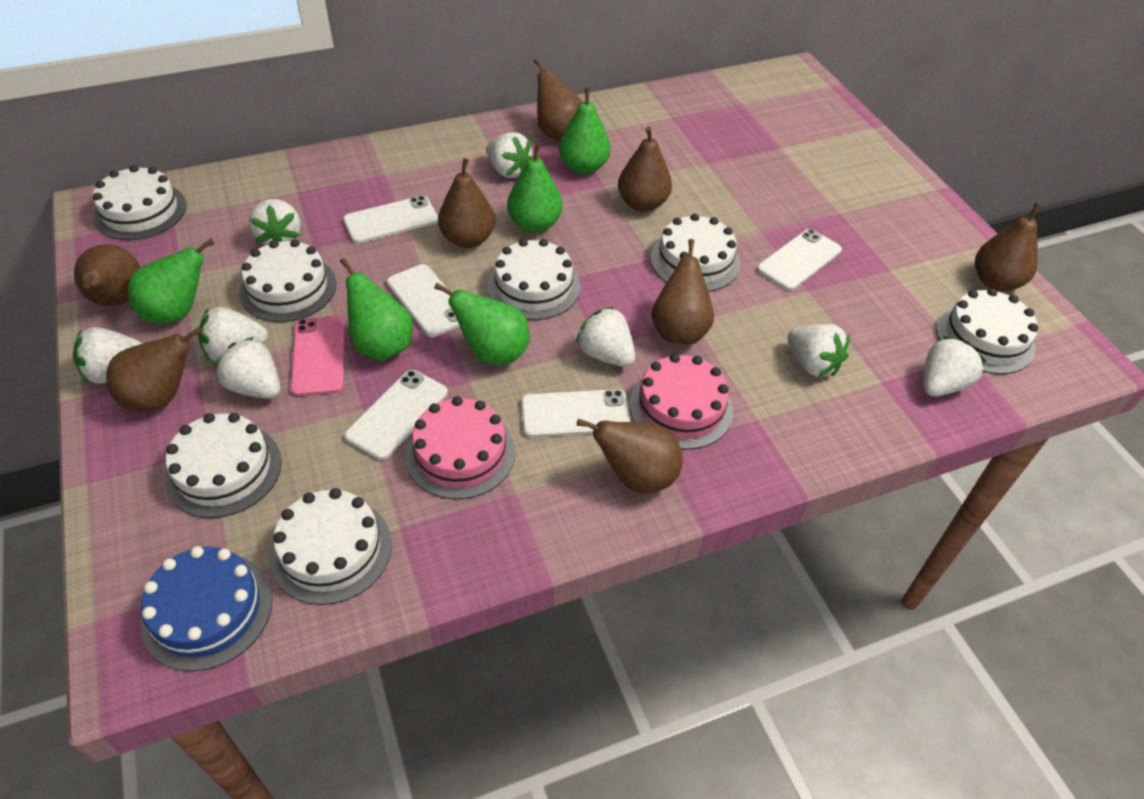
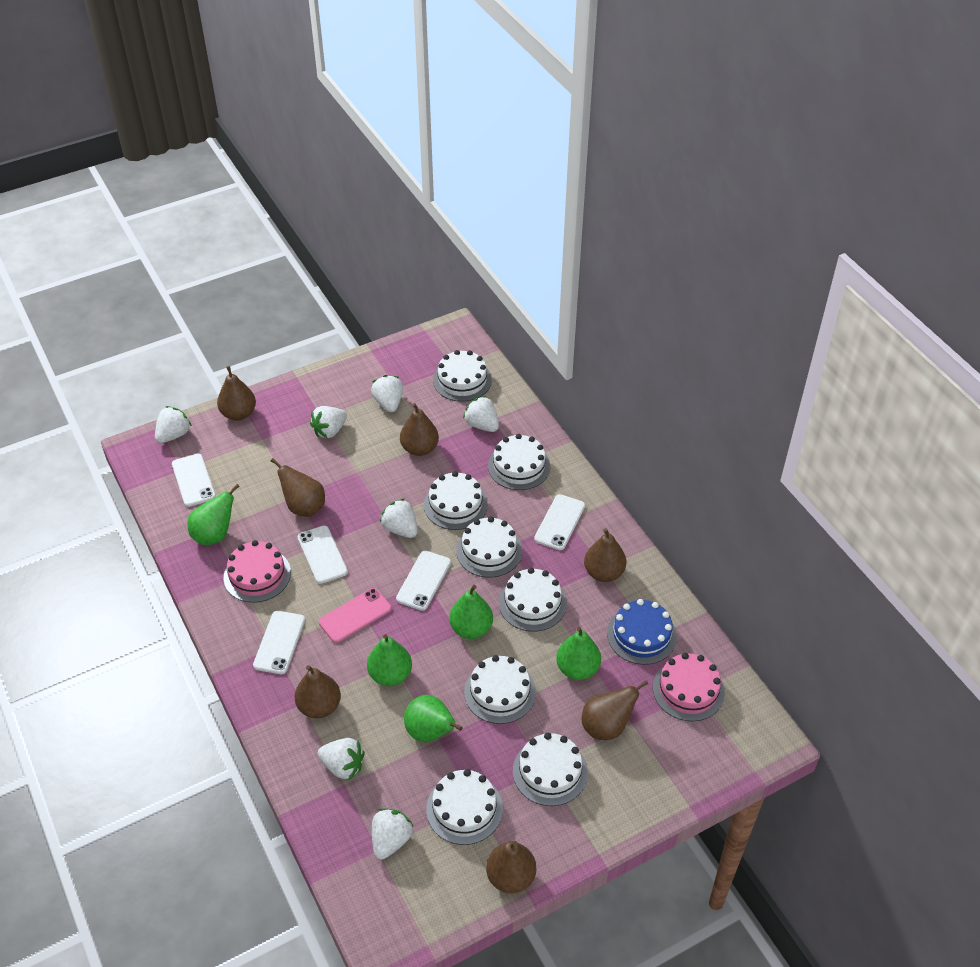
brown pear: 8 -> 7
white cake: 7 -> 8
white strawberry: 8 -> 7

